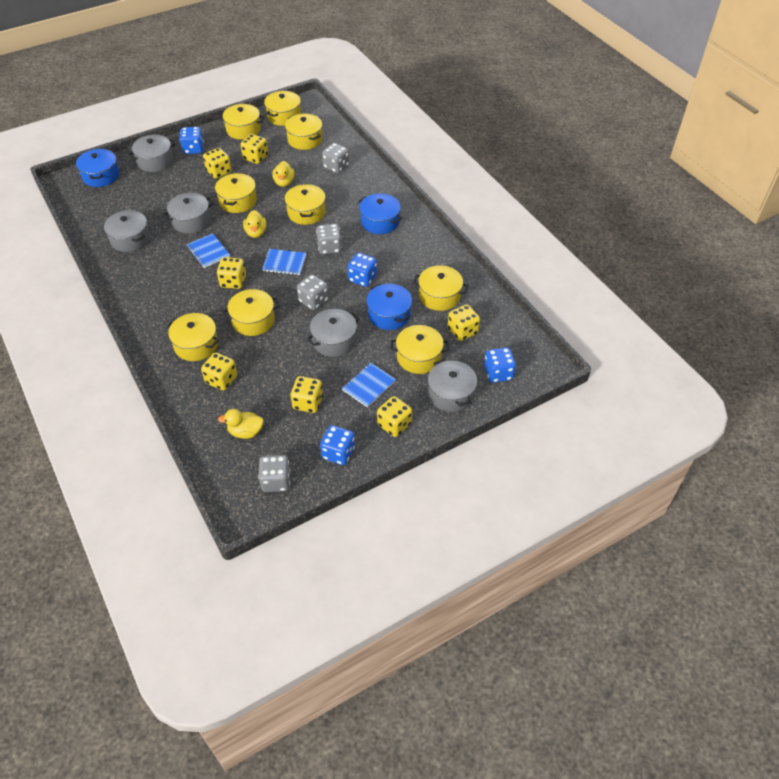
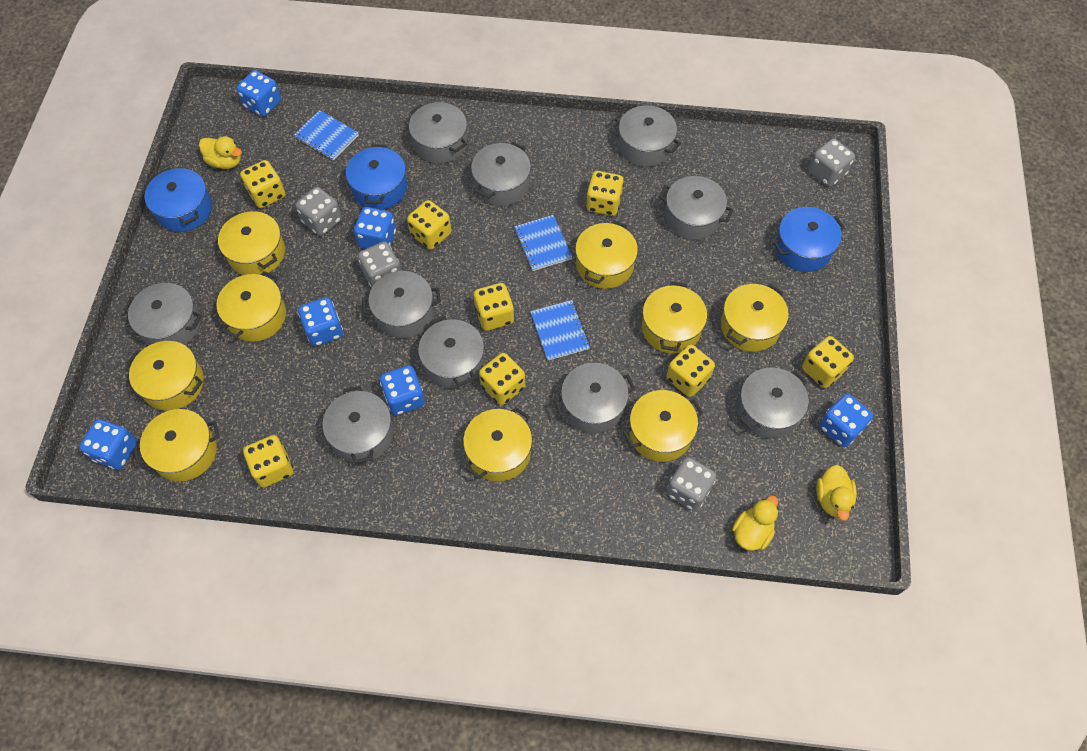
blue dice: 4 -> 6
grey pot: 5 -> 10
yellow dice: 7 -> 8

